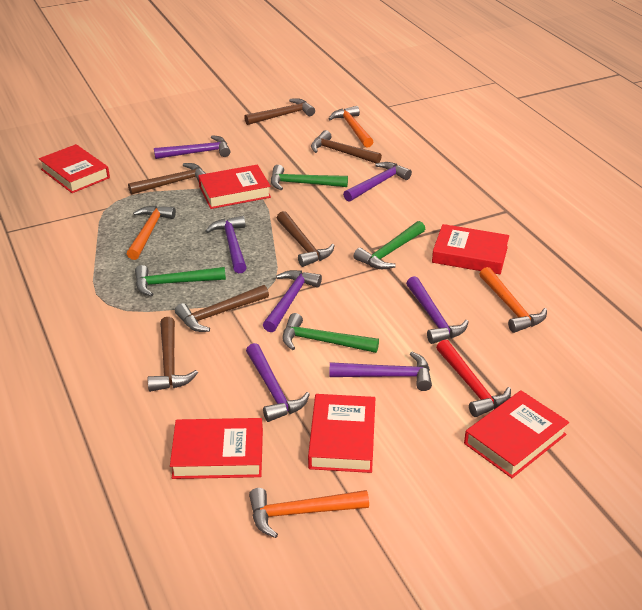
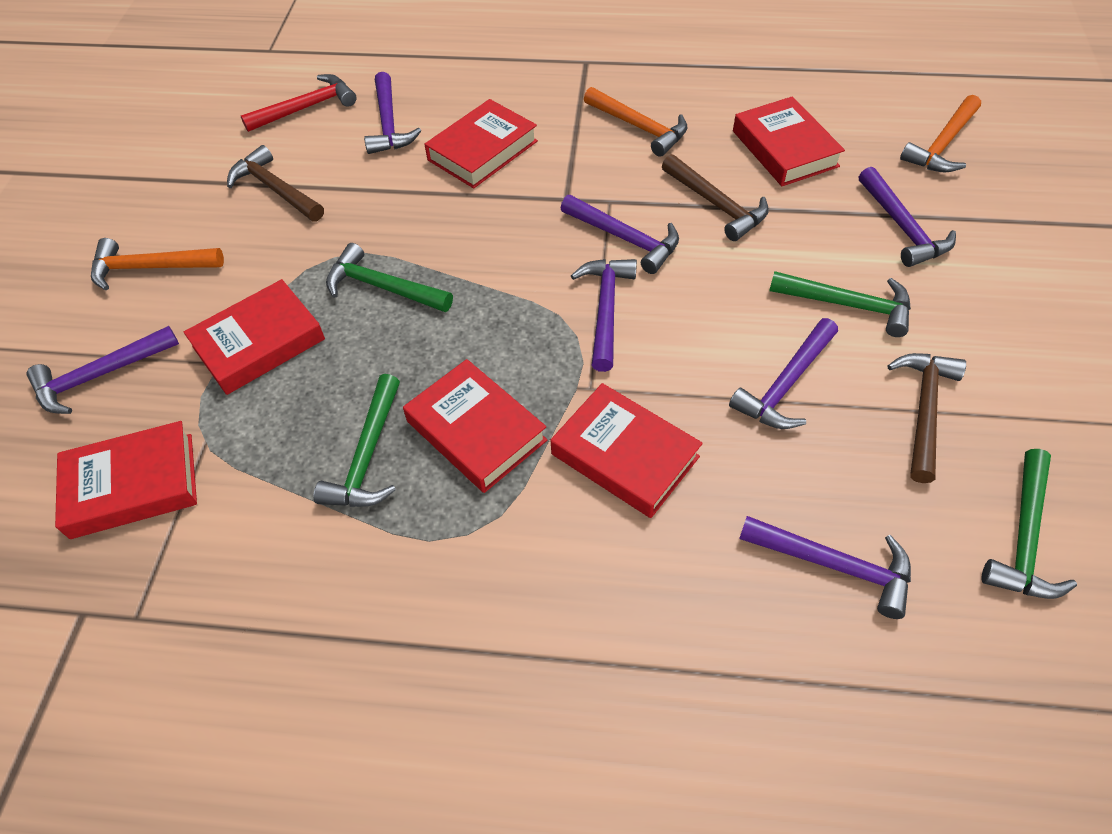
brown hammer: 6 -> 3
orange hammer: 4 -> 3

